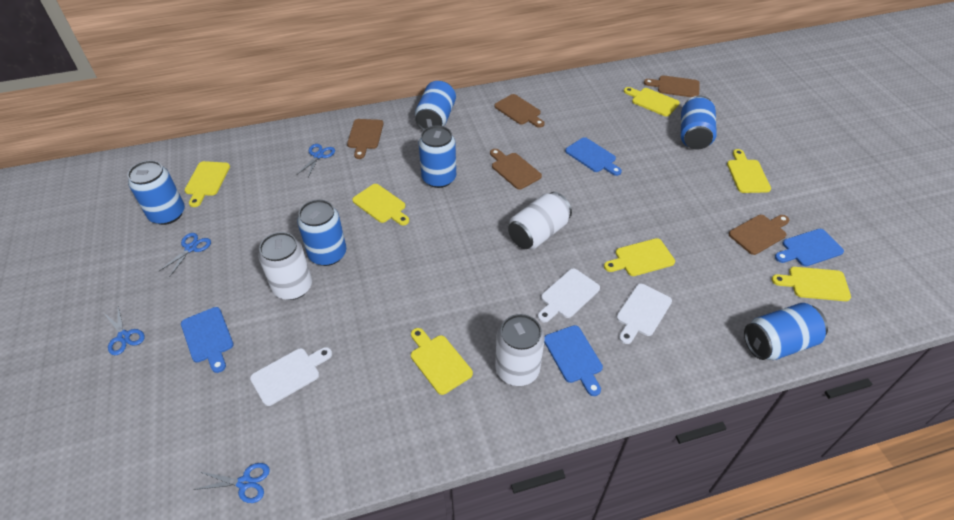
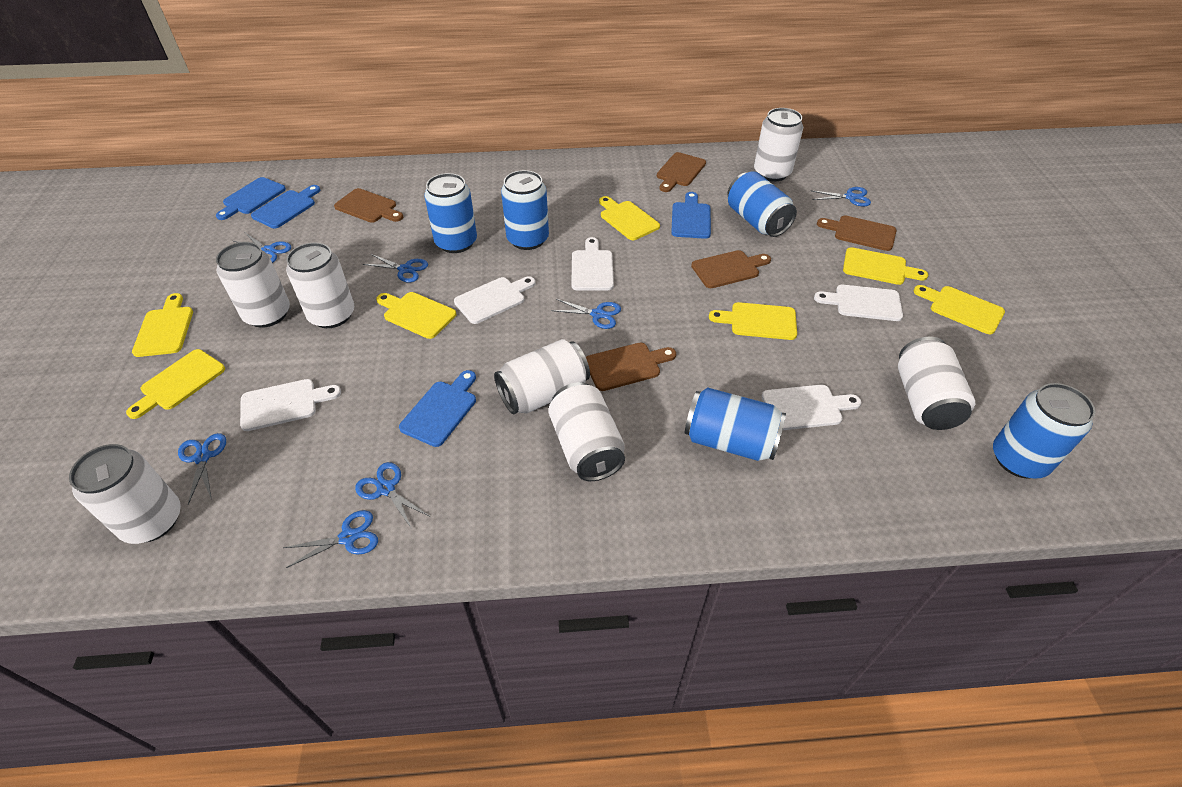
blue can: 6 -> 5
blue scissors: 4 -> 7
white can: 3 -> 7
white cutting board: 3 -> 5

